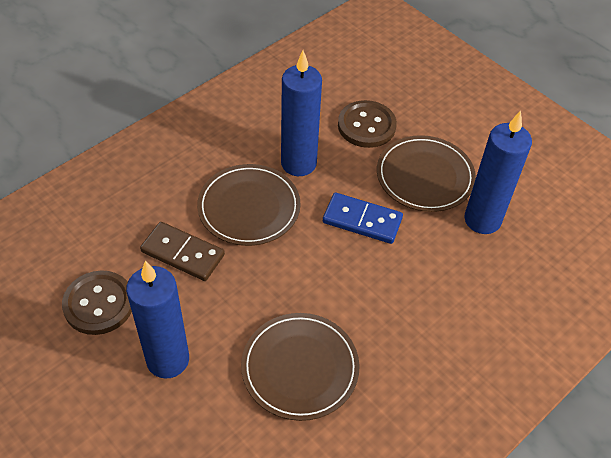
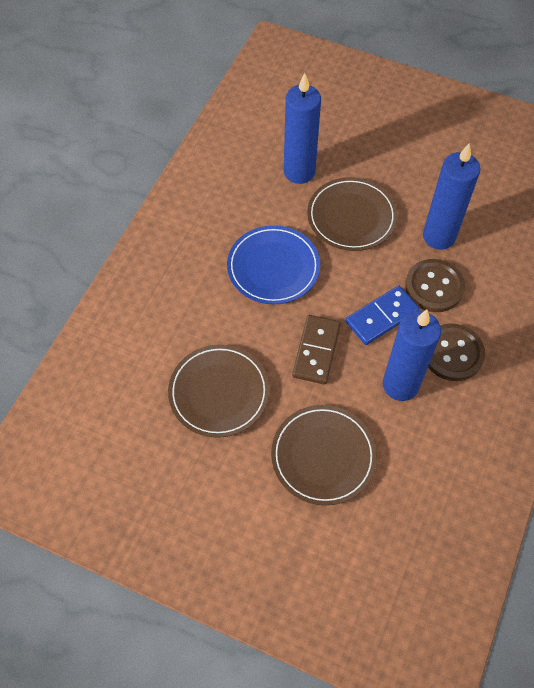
blue plate: 0 -> 1

